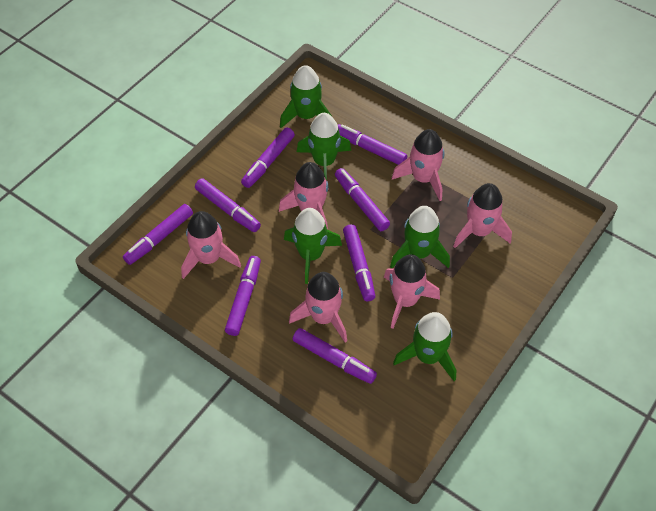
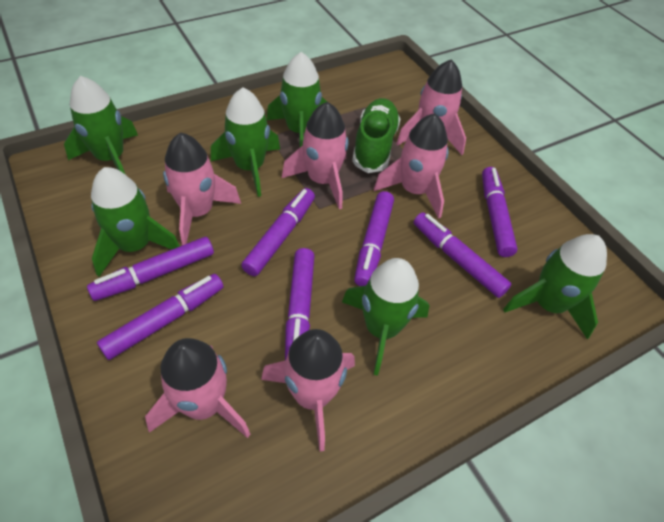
green rocket: 5 -> 6
green shoe: 0 -> 1
purple marker: 8 -> 7

